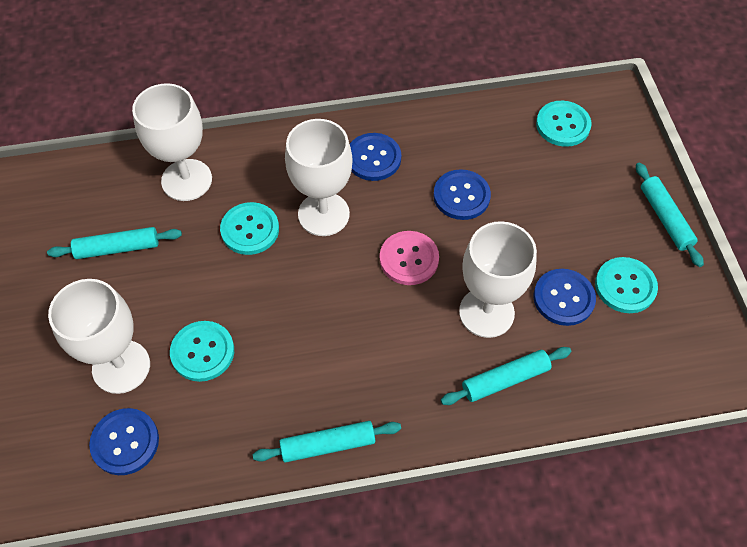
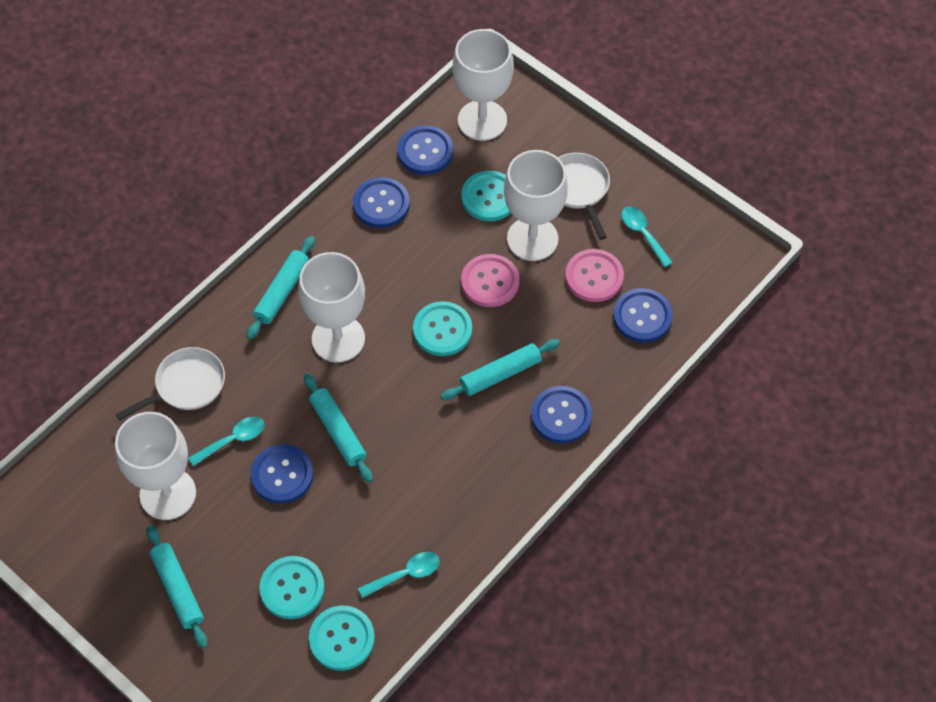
blue button: 4 -> 5
pink button: 1 -> 2
turquoise spoon: 0 -> 3
white pan: 0 -> 2

